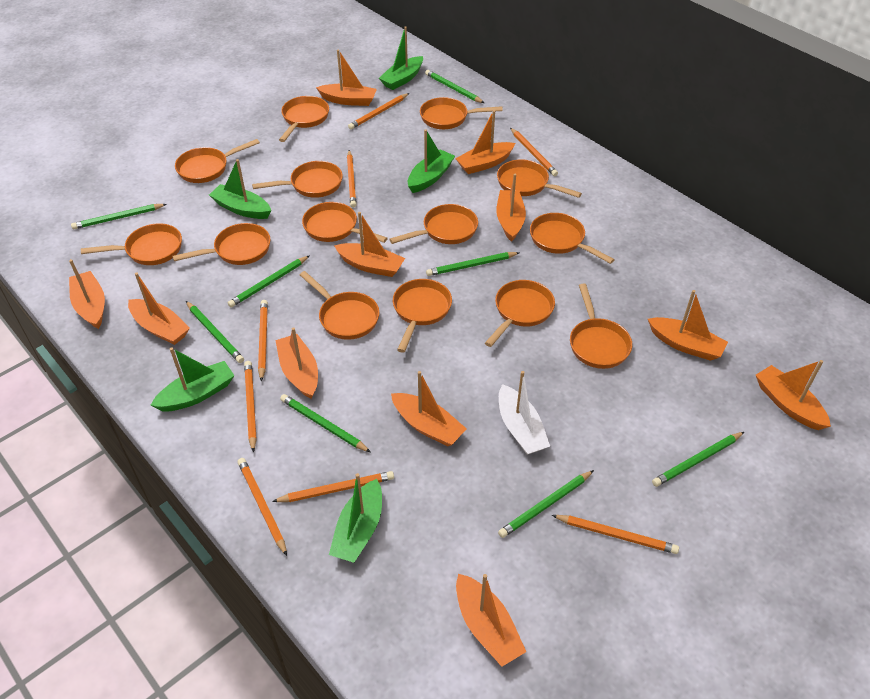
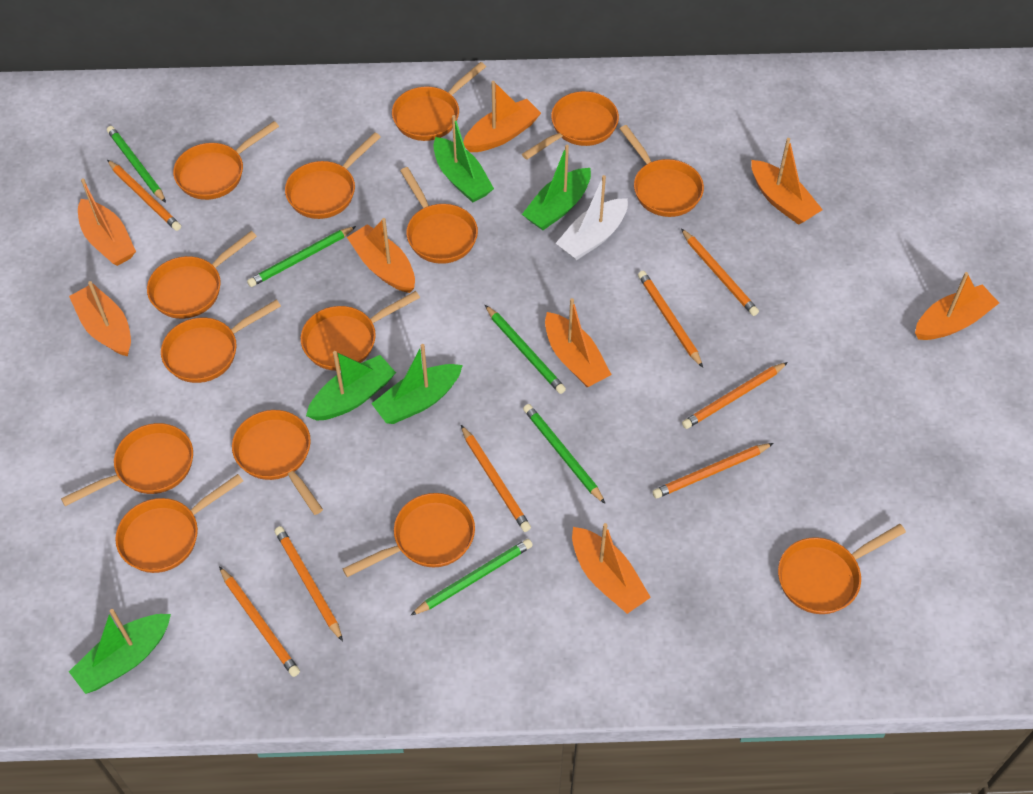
green pencil: 8 -> 5
orange boat: 11 -> 8

